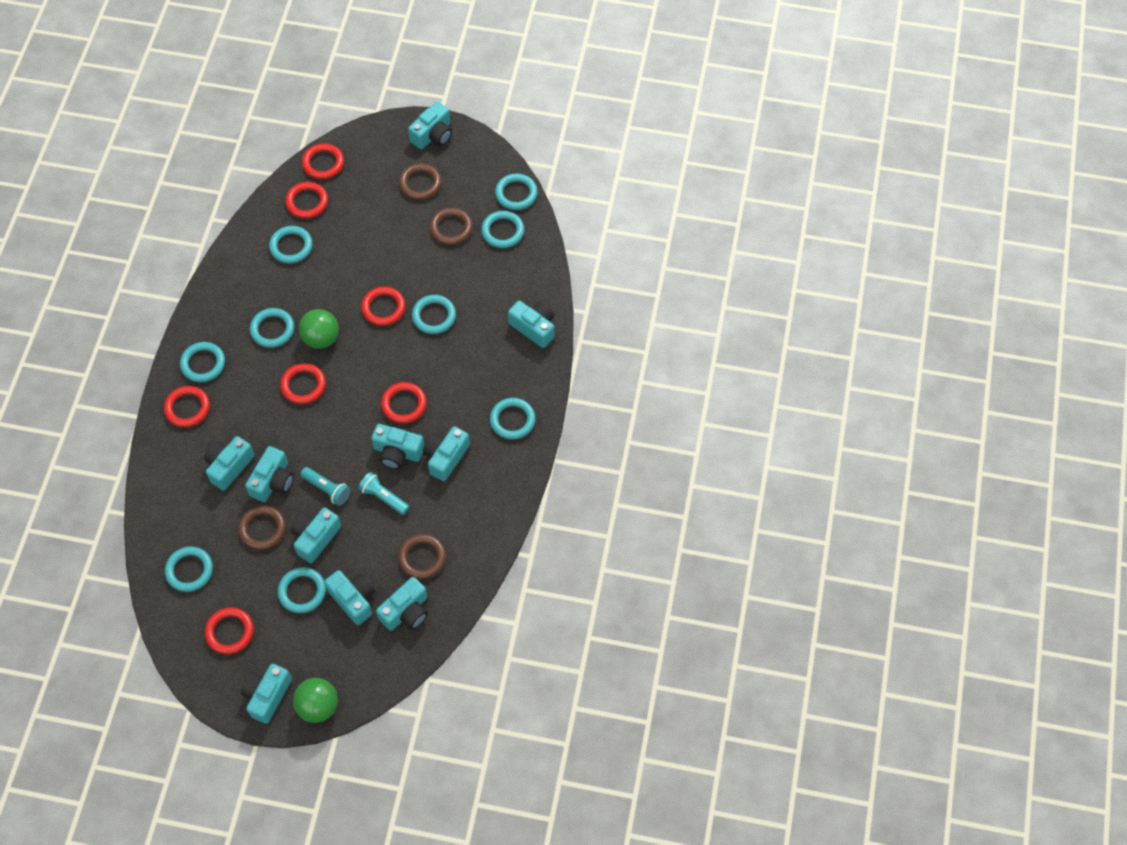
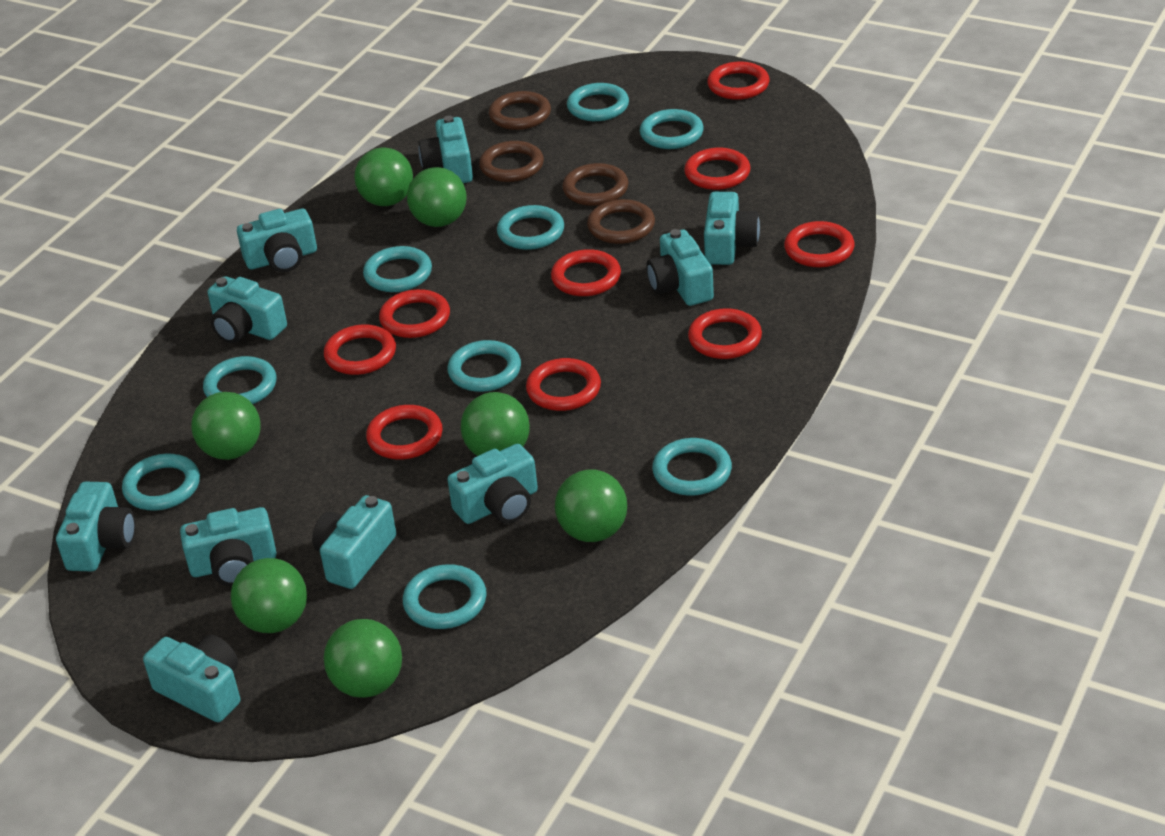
green ball: 2 -> 7
red ring: 7 -> 9
turquoise flashlight: 2 -> 0

